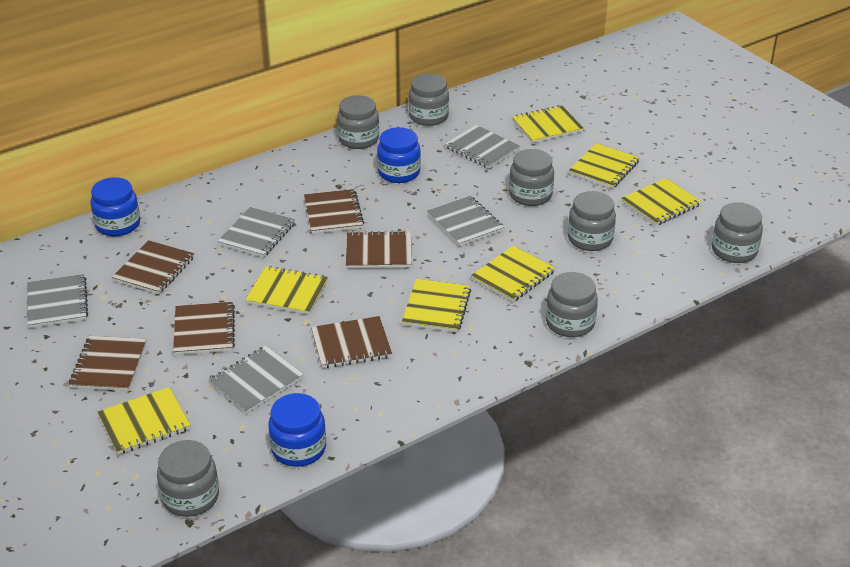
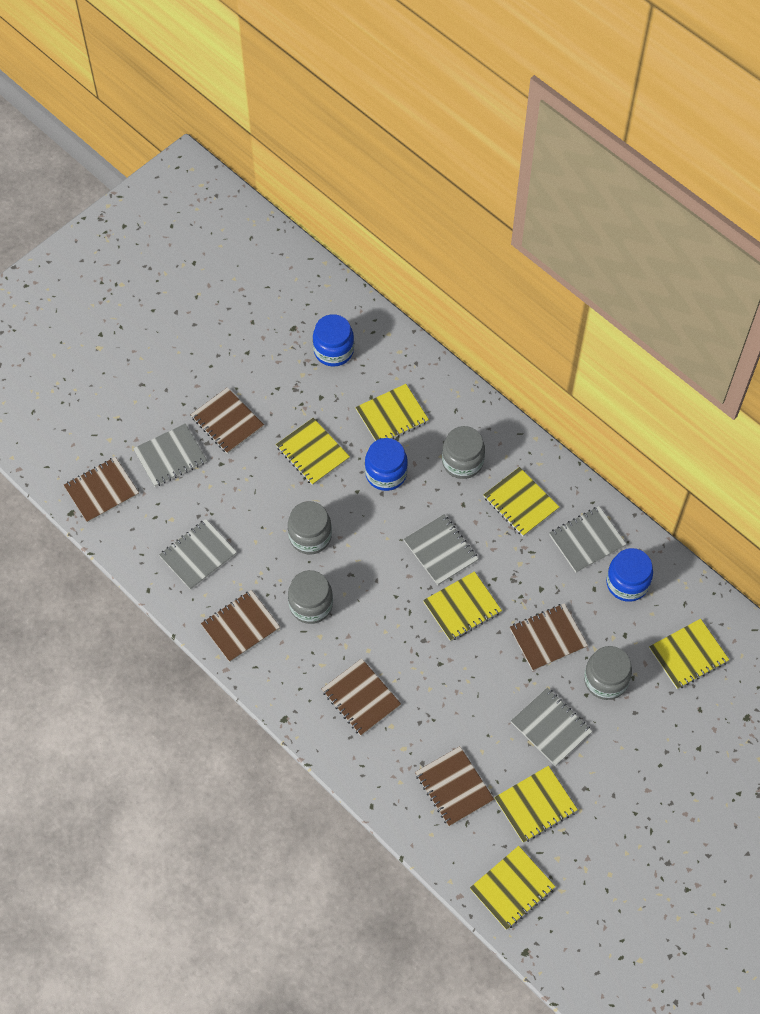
grey jar: 7 -> 4

